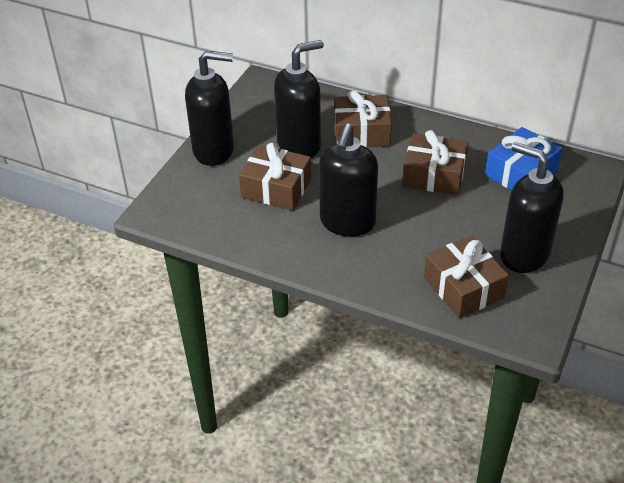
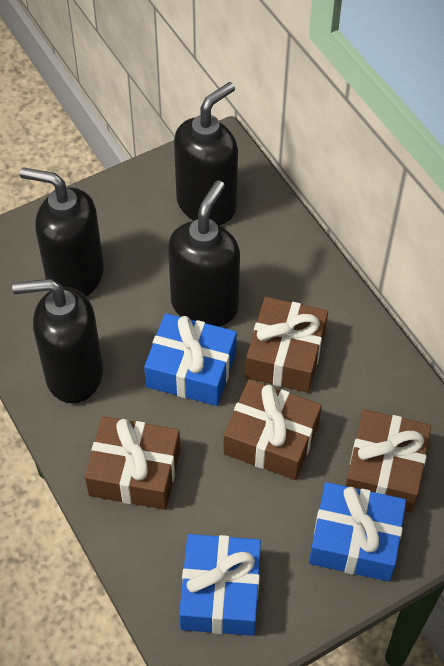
blue gift: 1 -> 3

